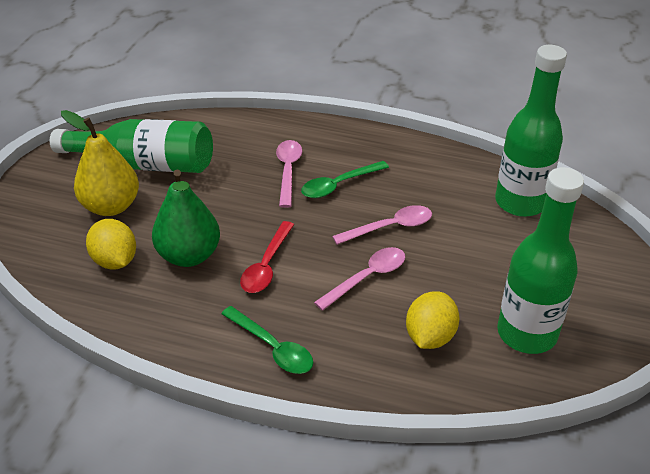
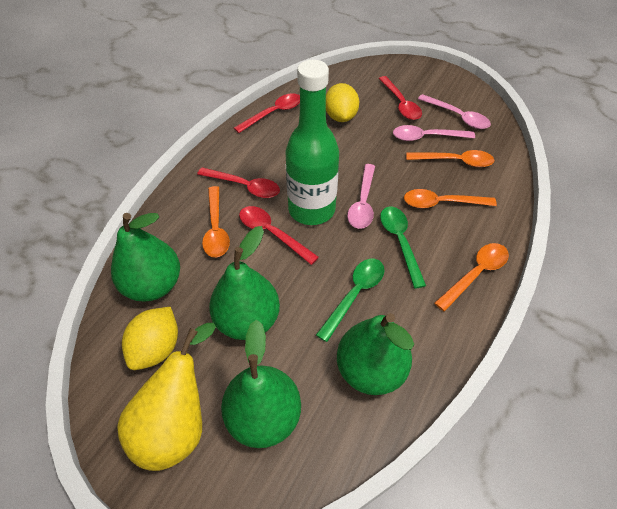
green bottle: 3 -> 1
green pear: 1 -> 4
orange spoon: 0 -> 4
red spoon: 1 -> 4

